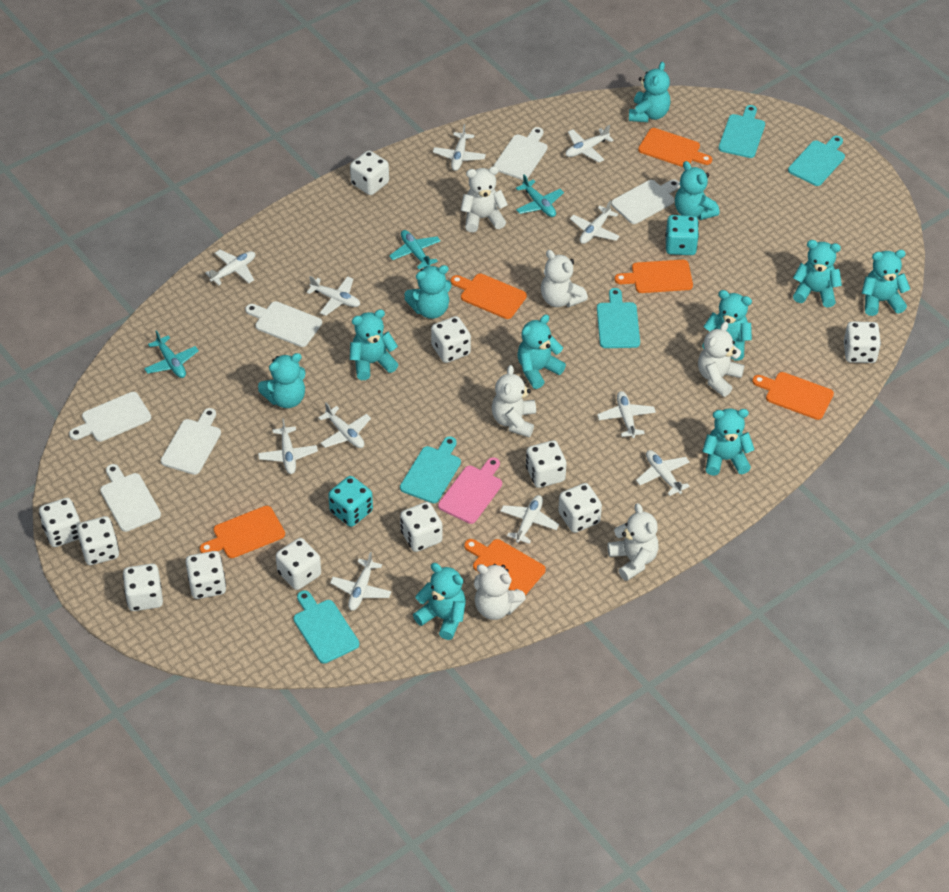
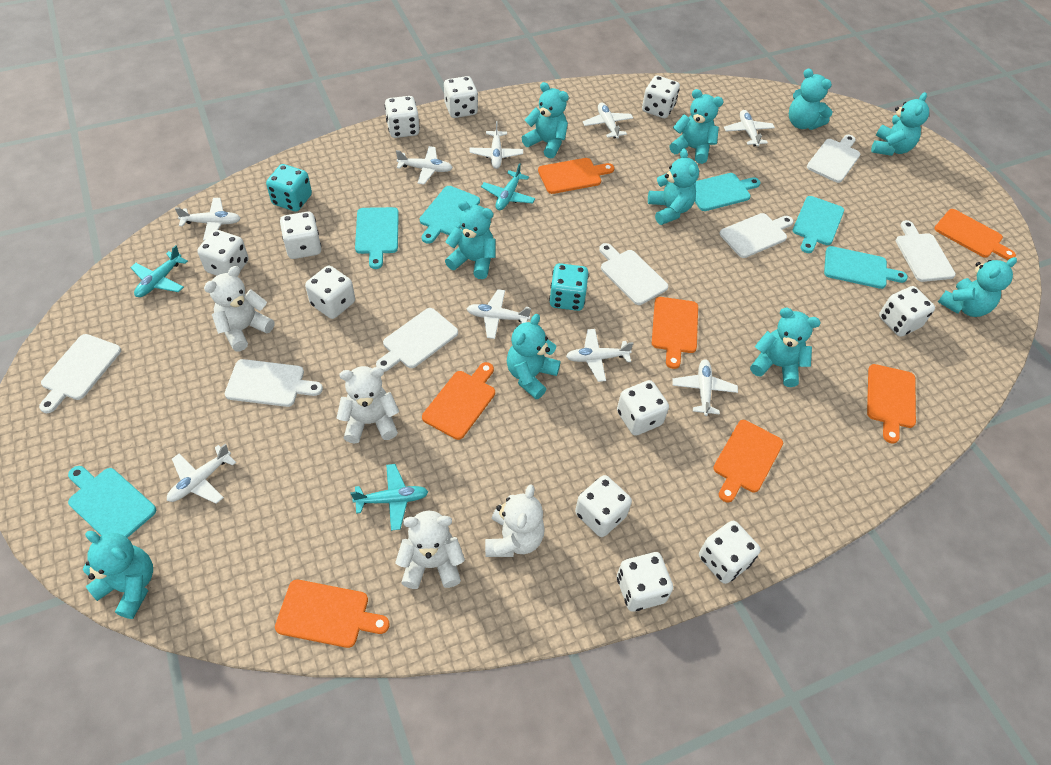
orange cutting board: 6 -> 7
pink cutting board: 1 -> 0
turquoise cutting board: 5 -> 6
turquoise teddy bear: 11 -> 10
white cutting board: 6 -> 7
white plane: 11 -> 9
white teddy bear: 6 -> 4

